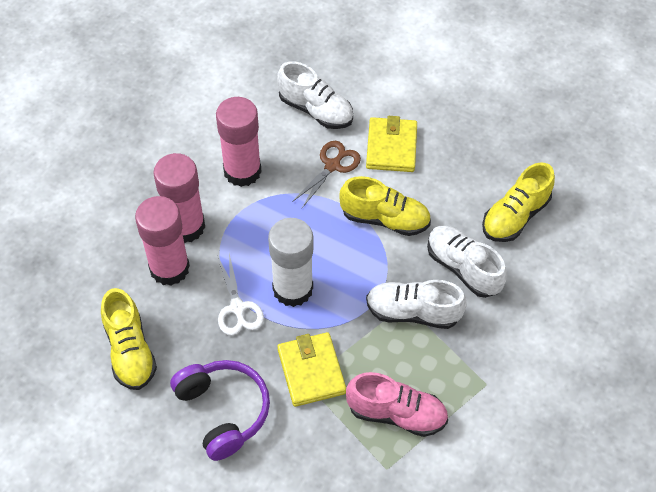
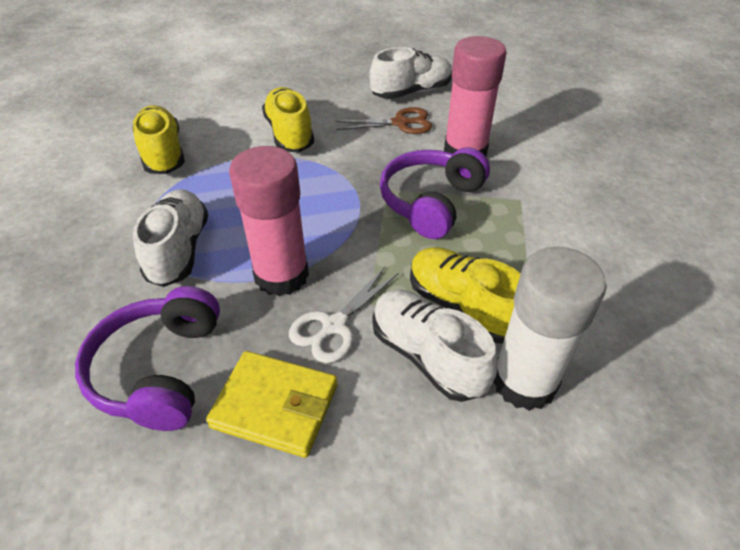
pink glue stick: 3 -> 2
pink shoe: 1 -> 0
purple headphones: 1 -> 2
yellow wallet: 2 -> 1

